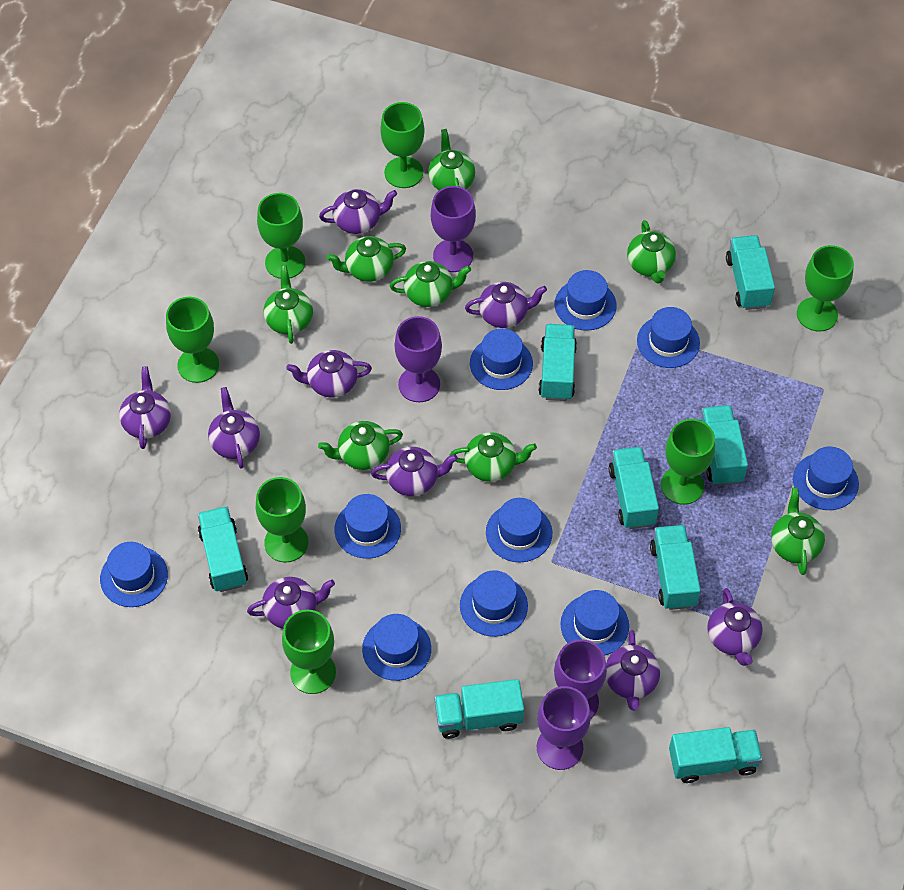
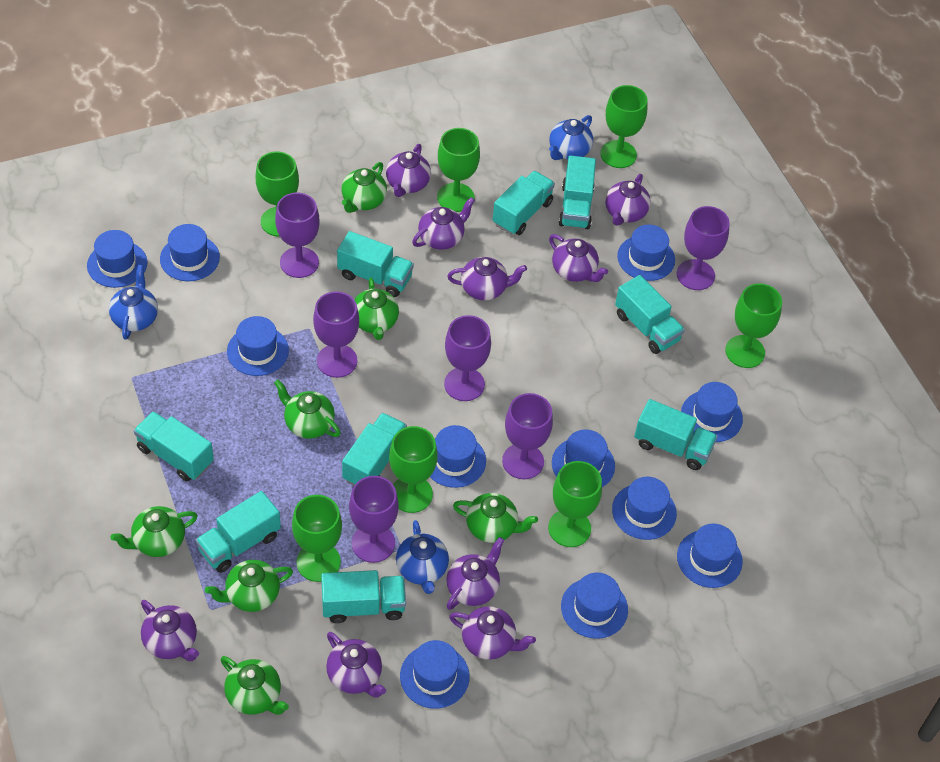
blue hat: 10 -> 11
blue teapot: 0 -> 3
green teapot: 8 -> 7
purple goblet: 4 -> 6
turquoise truck: 8 -> 9

